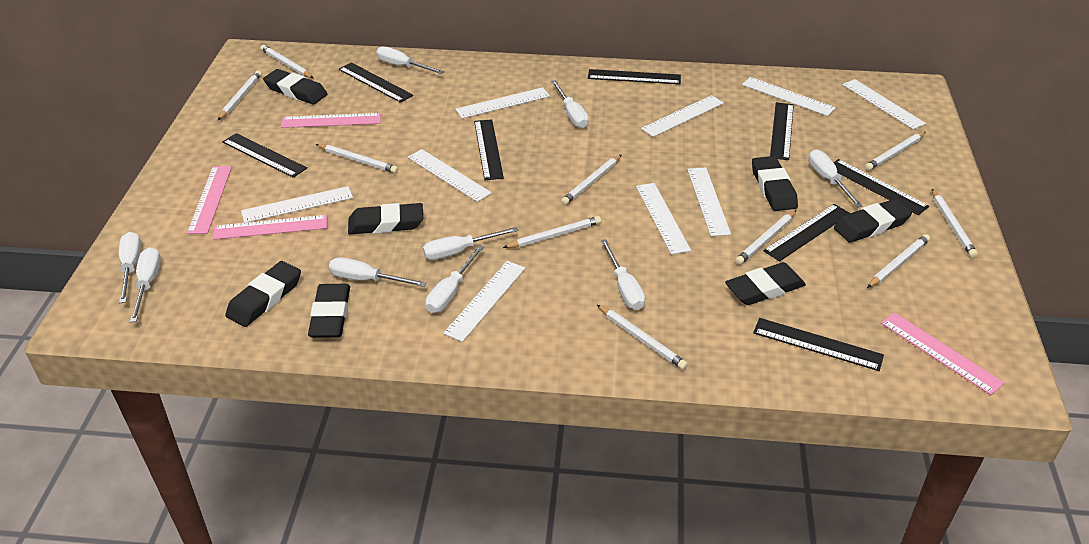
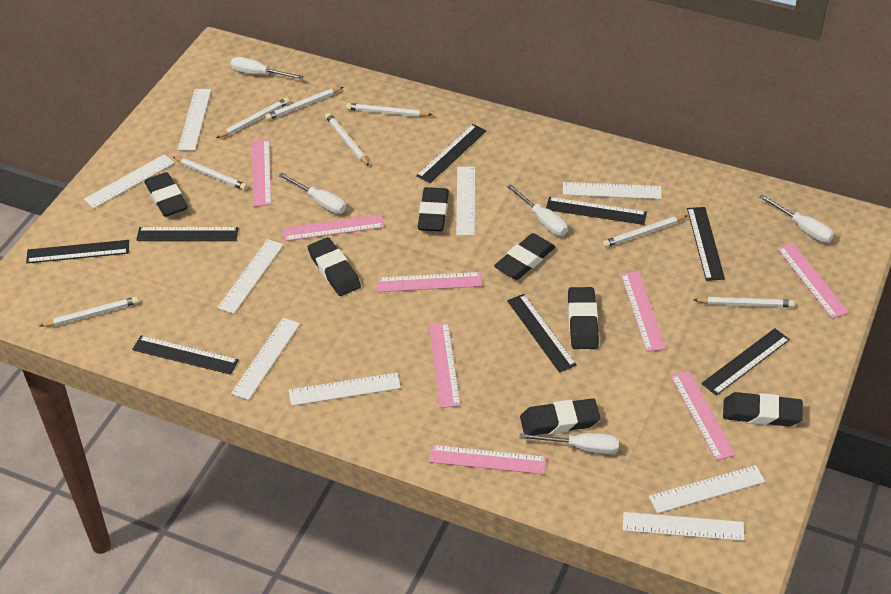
pink ruler: 4 -> 8
white pencil: 10 -> 8
white screwdriver: 9 -> 5

